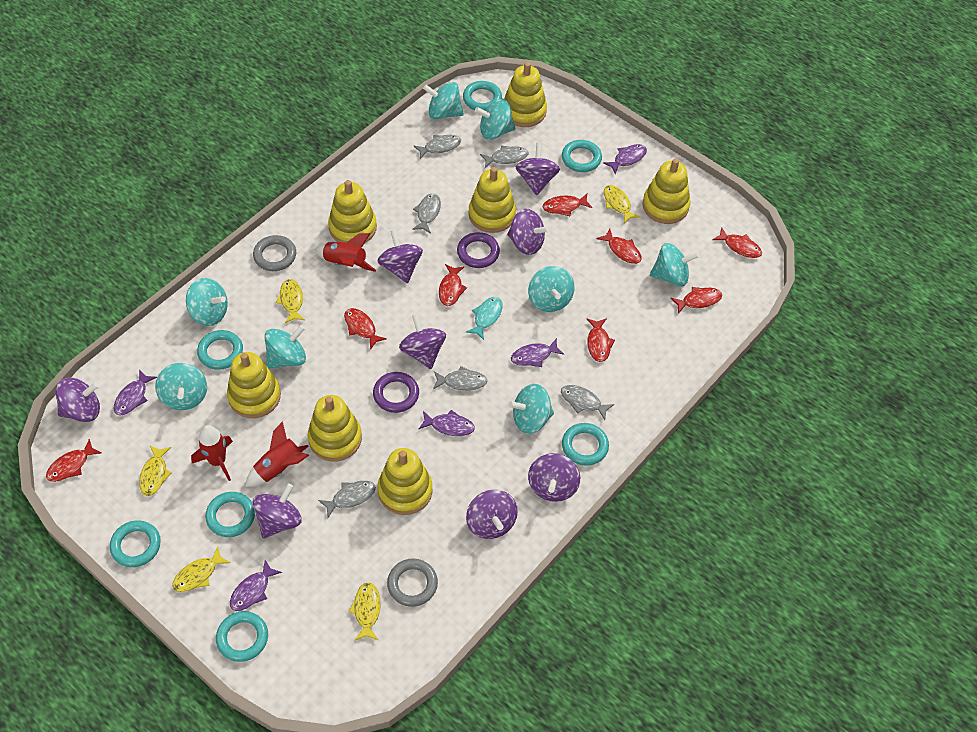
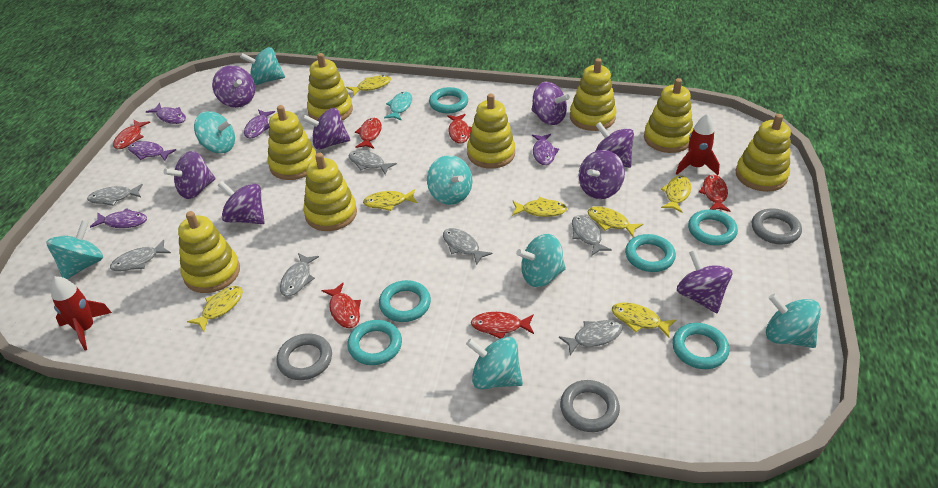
grey fish: 6 -> 7
grey ring: 2 -> 3
purple ring: 2 -> 0
red fish: 8 -> 6
red rocket: 3 -> 2
turquoise ring: 7 -> 6
turquoise spinning top: 8 -> 7
yellow fish: 5 -> 7
yellow stacking toy: 7 -> 8

